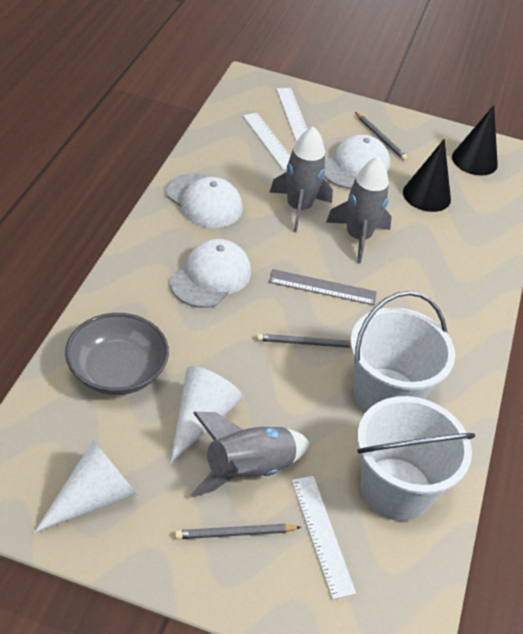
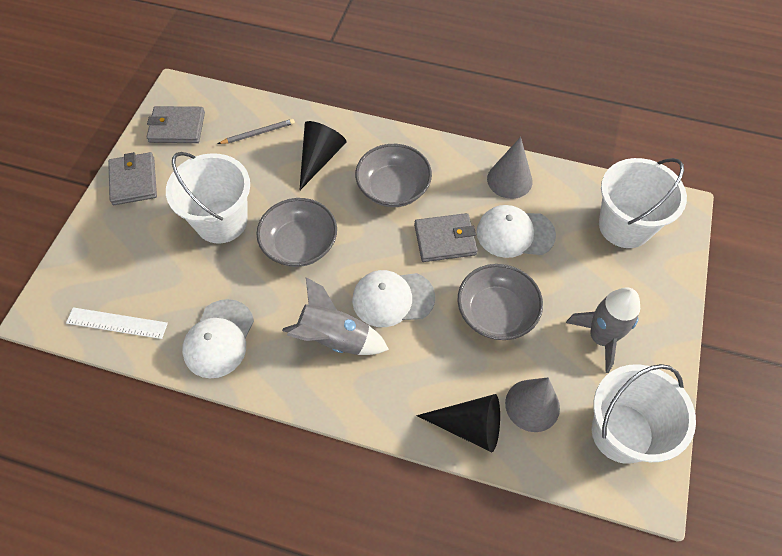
grey bowl: 1 -> 3
grey cone: 0 -> 2
grey pencil: 3 -> 1
grey rocket: 3 -> 2
grey ruler: 1 -> 0
grey wallet: 0 -> 3
white bucket: 2 -> 3
white cone: 2 -> 0
white ruler: 3 -> 1

